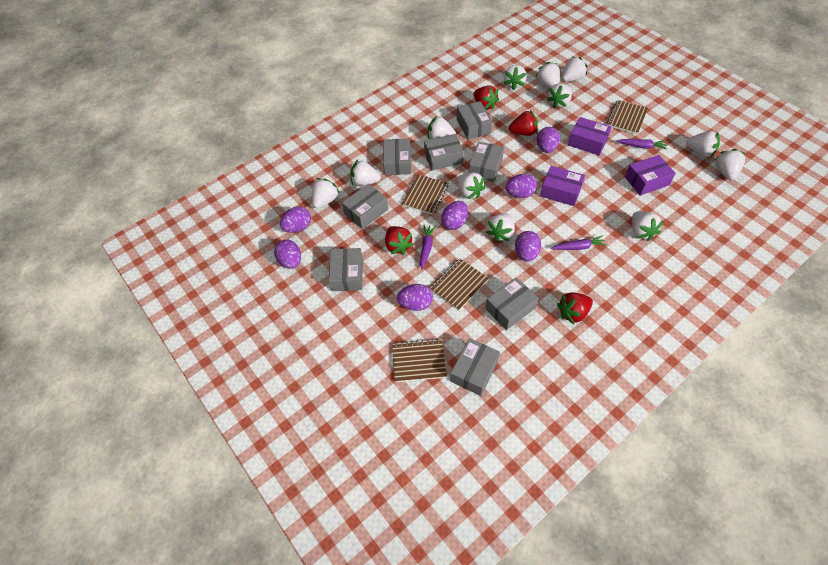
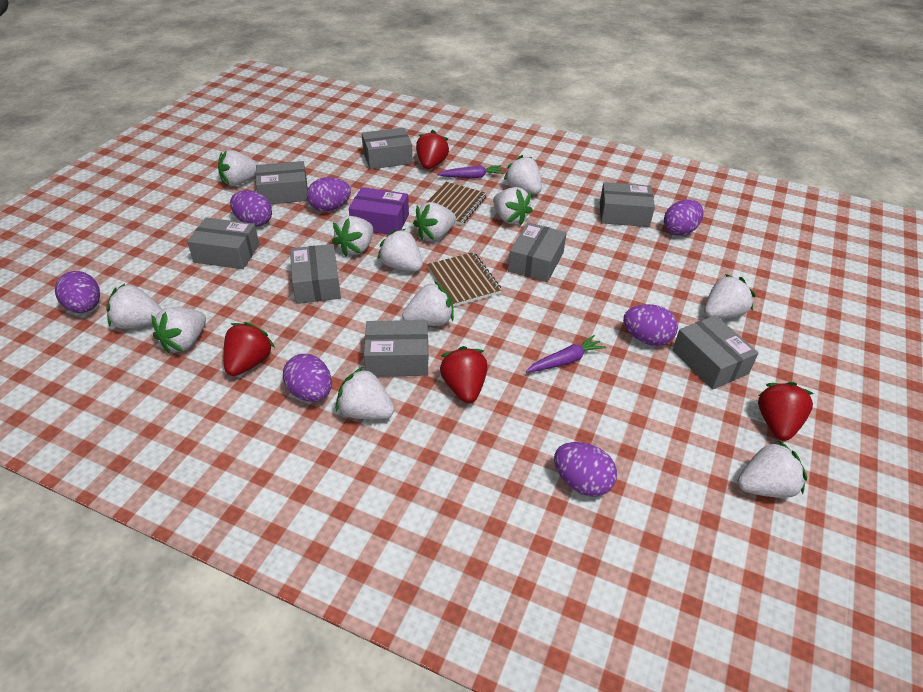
brown notebook: 4 -> 2
purple box: 3 -> 1
purple carrot: 3 -> 2

